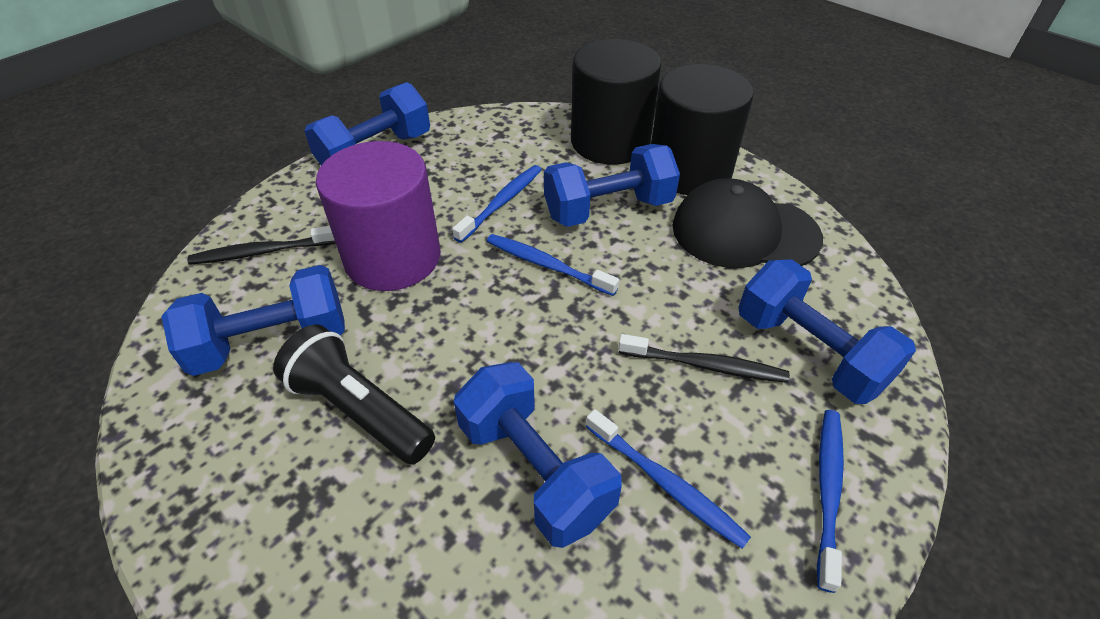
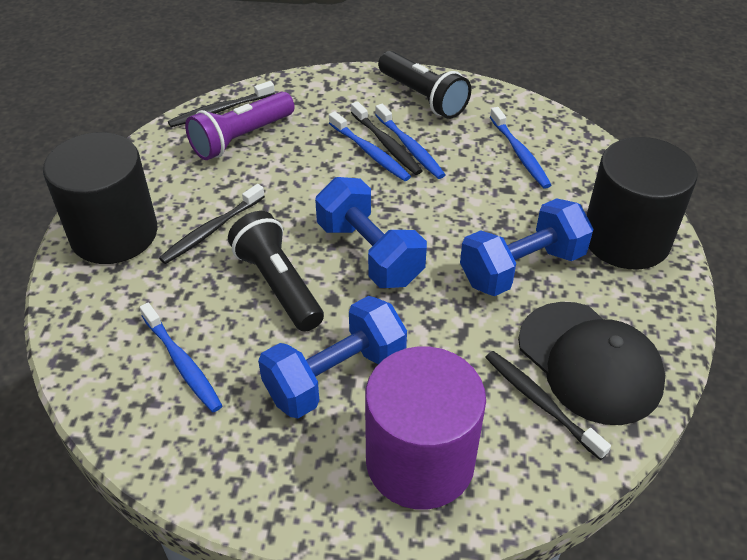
black flashlight: 1 -> 2
black toothbrush: 2 -> 4
blue dumbbell: 5 -> 3
purple flashlight: 0 -> 1

